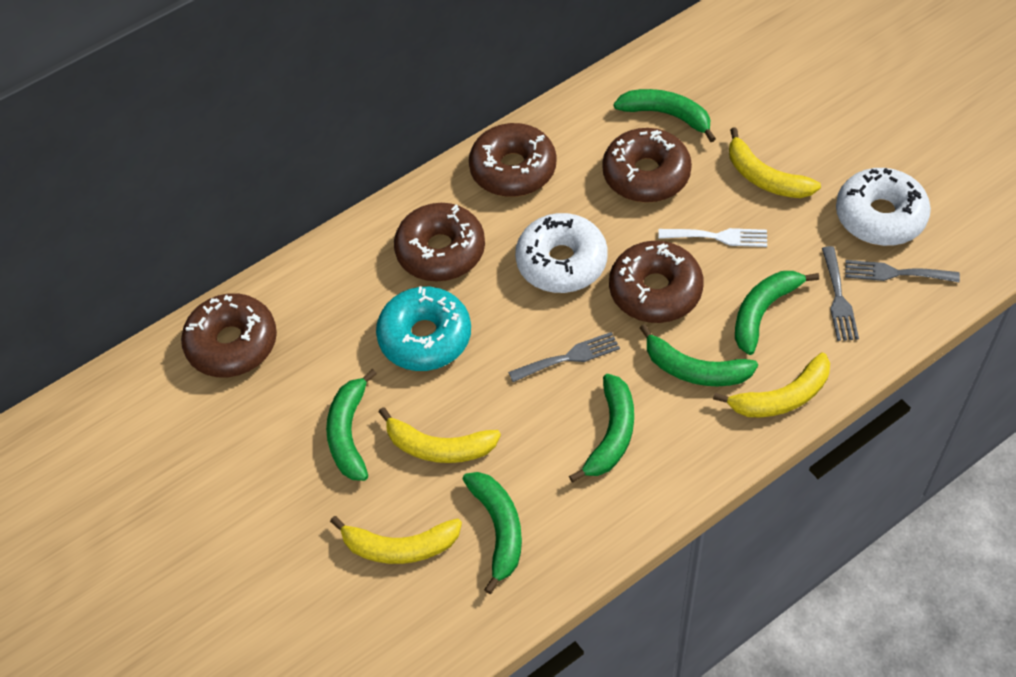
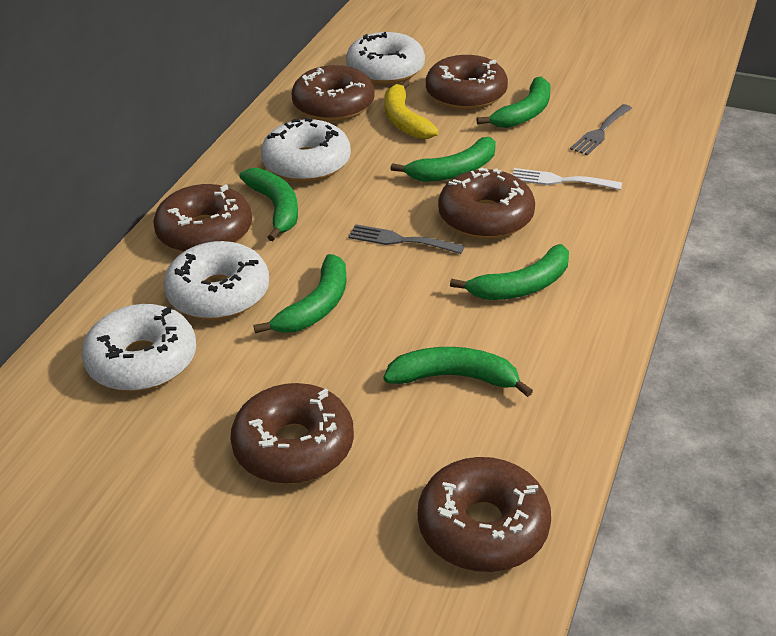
brown donut: 5 -> 6
grey fork: 3 -> 2
turquoise donut: 1 -> 0
white donut: 2 -> 4
yellow banana: 4 -> 1

